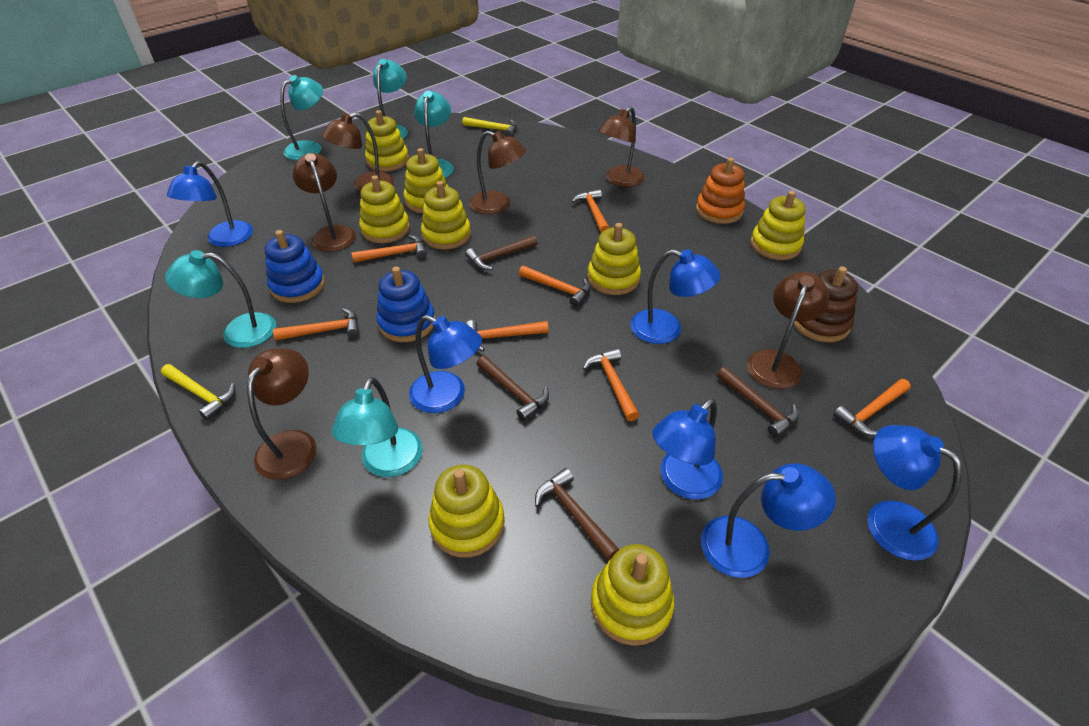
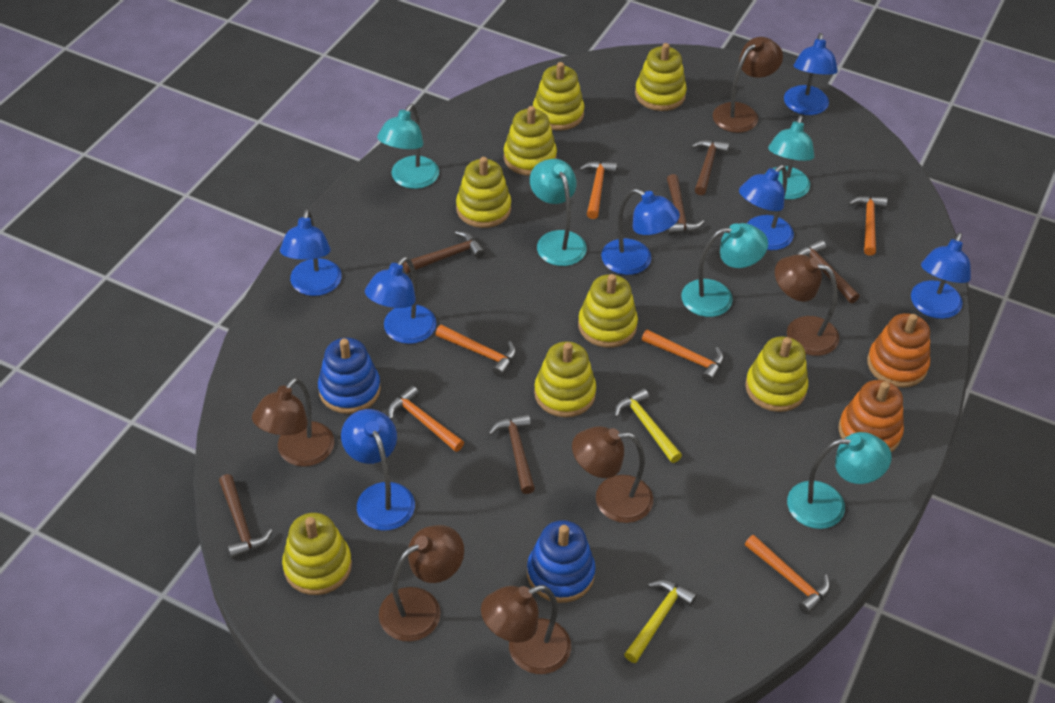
blue lamp: 6 -> 7
brown hammer: 4 -> 6
brown stacking toy: 1 -> 0
orange hammer: 7 -> 6
orange stacking toy: 1 -> 2

